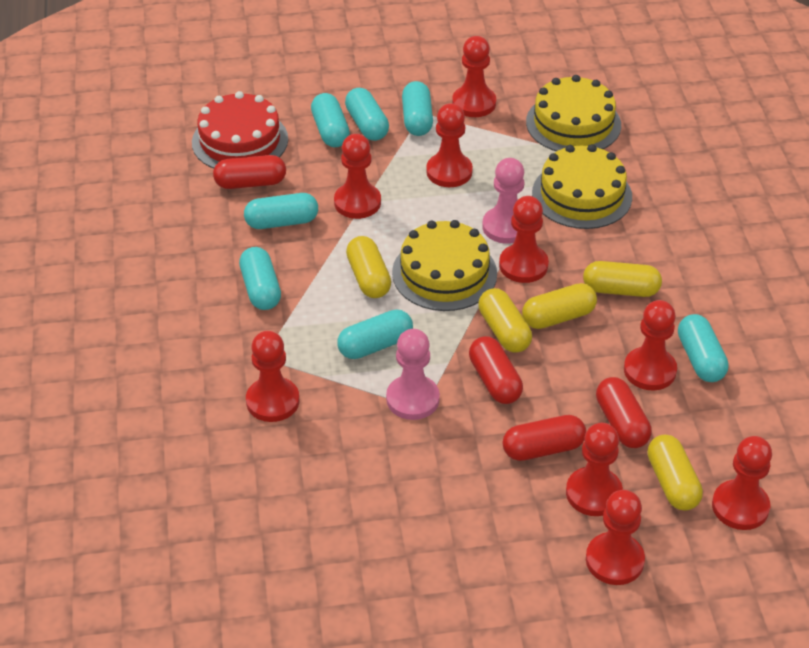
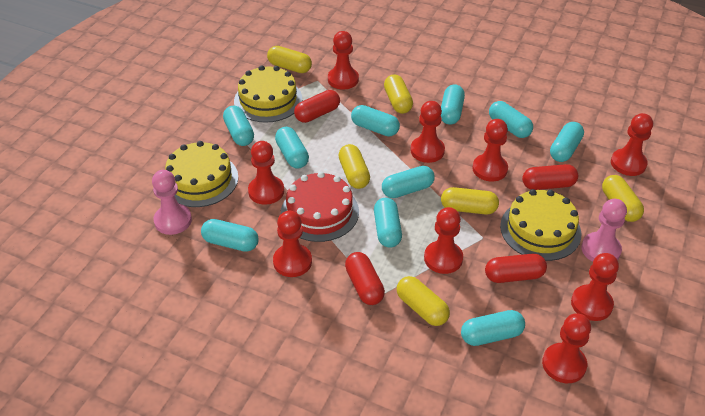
turquoise capsule: 7 -> 10
yellow capsule: 5 -> 6

